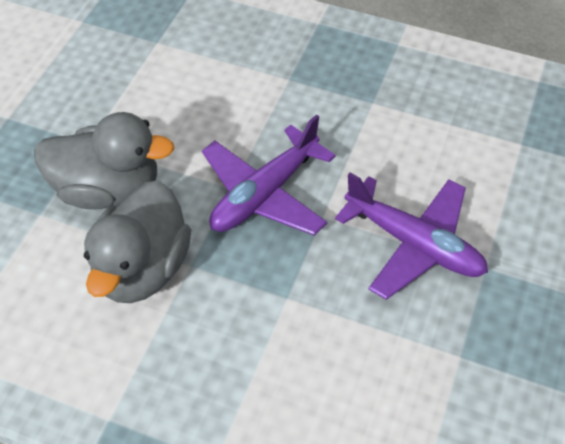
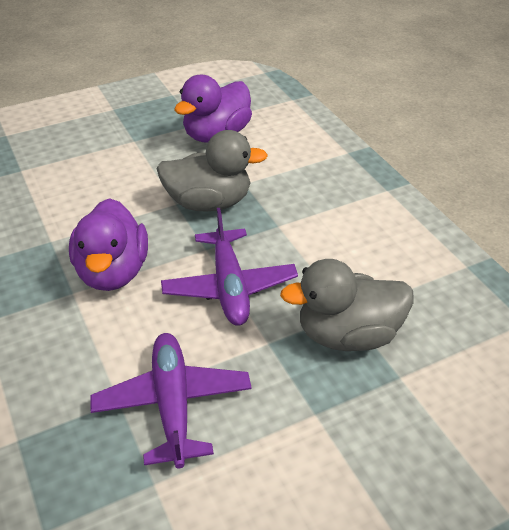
purple duck: 0 -> 2

